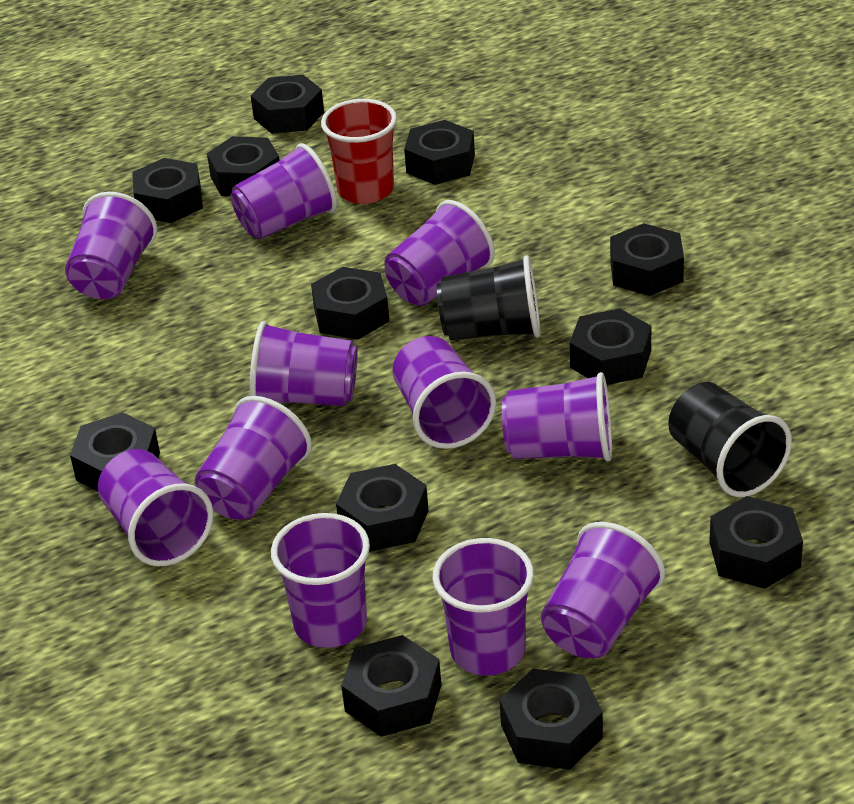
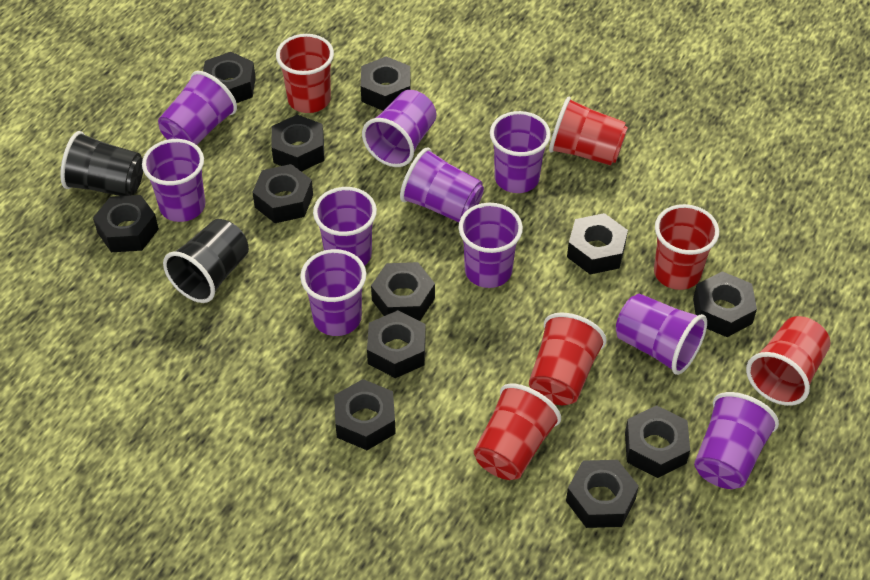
purple cup: 11 -> 10
red cup: 1 -> 6

